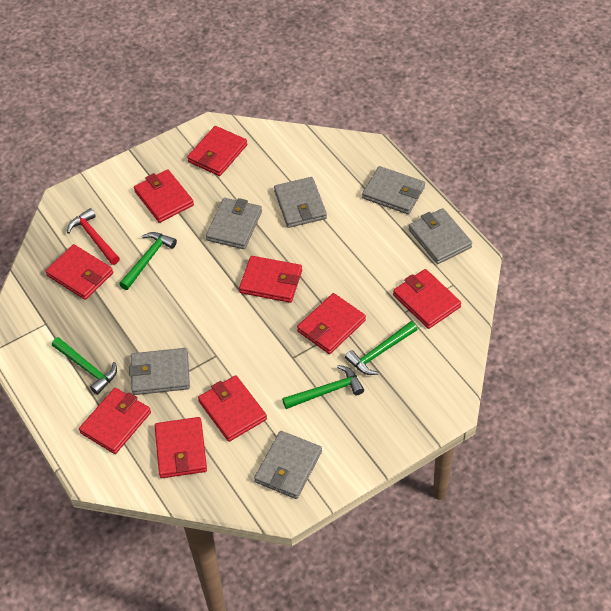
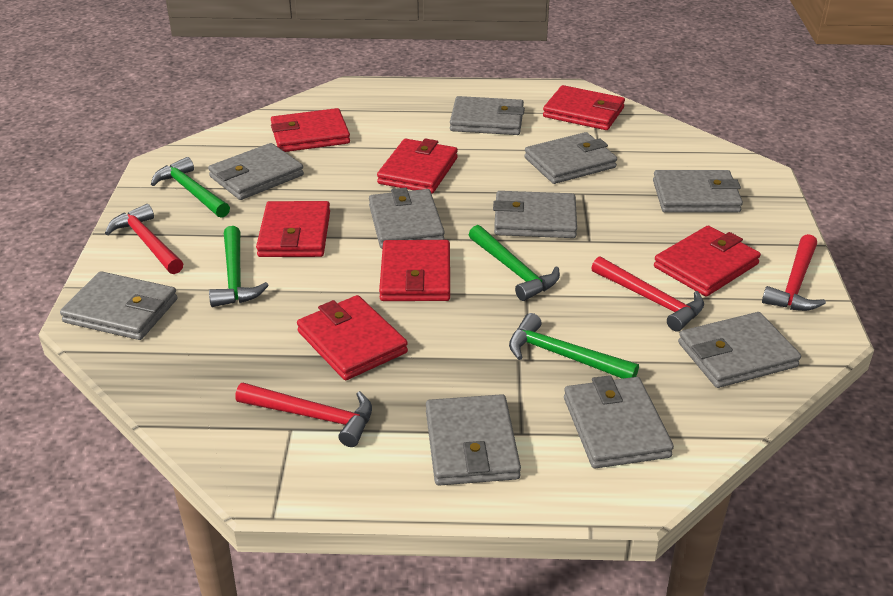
grey wallet: 6 -> 10
red hammer: 1 -> 4
red wallet: 9 -> 7

